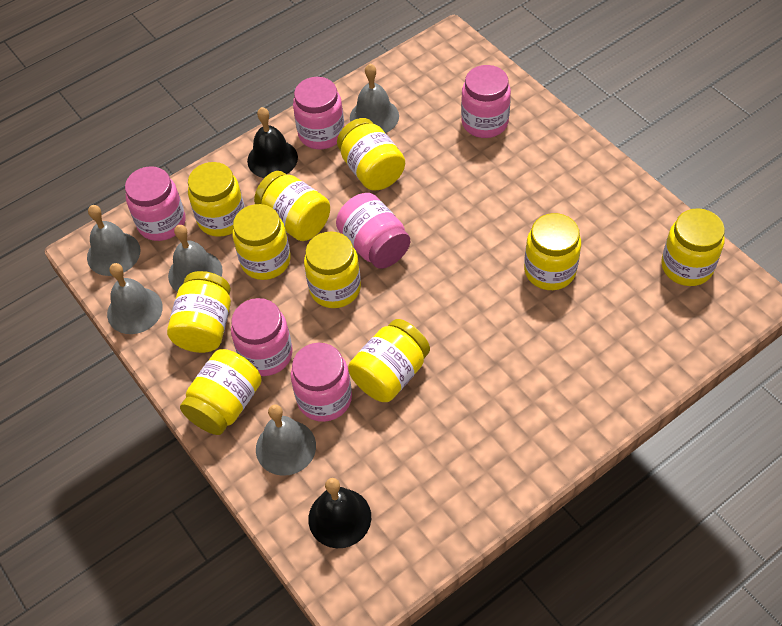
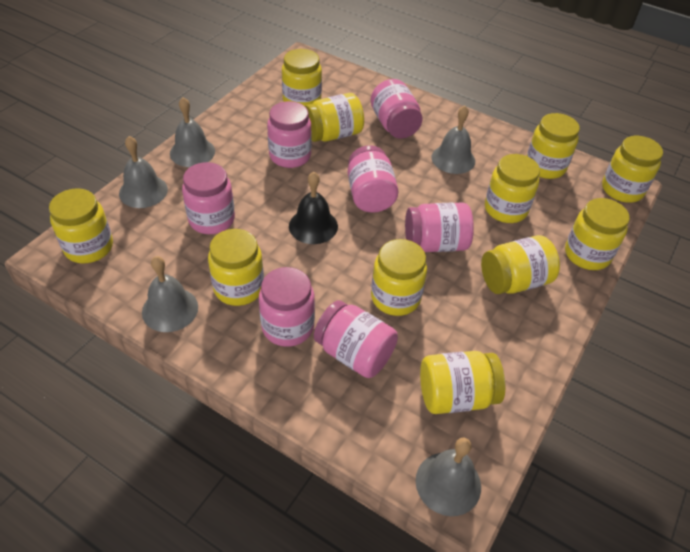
black bell: 2 -> 1
pink jar: 6 -> 7
yellow jar: 10 -> 11

